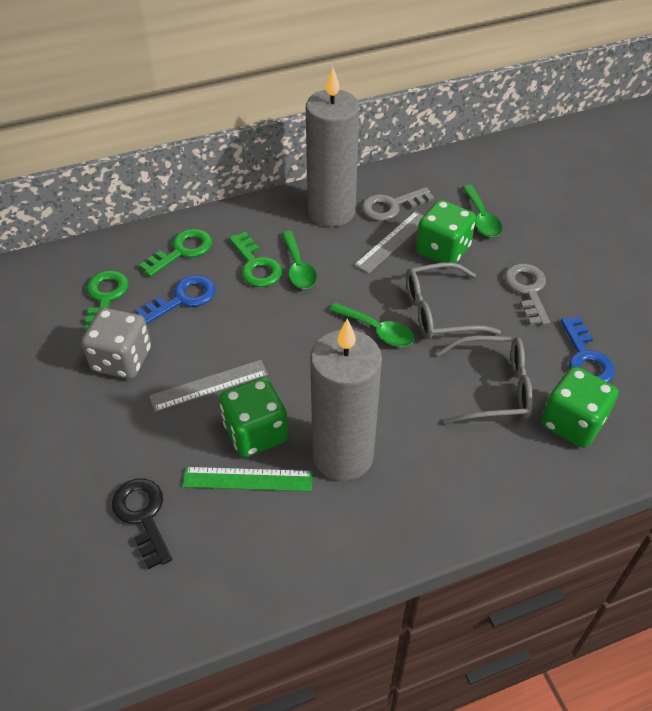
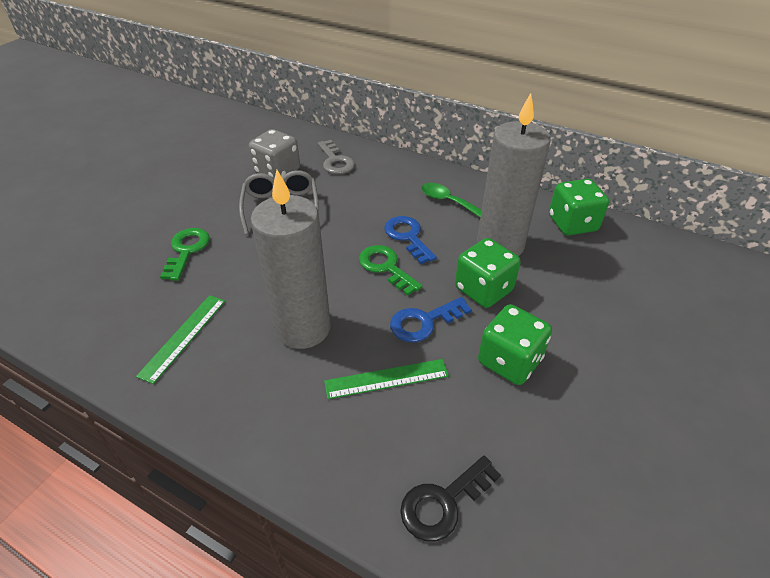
green key: 3 -> 2
green ruler: 1 -> 2
green spoon: 3 -> 1
grey glasses: 2 -> 1
grey key: 2 -> 1
grey ruler: 2 -> 0

